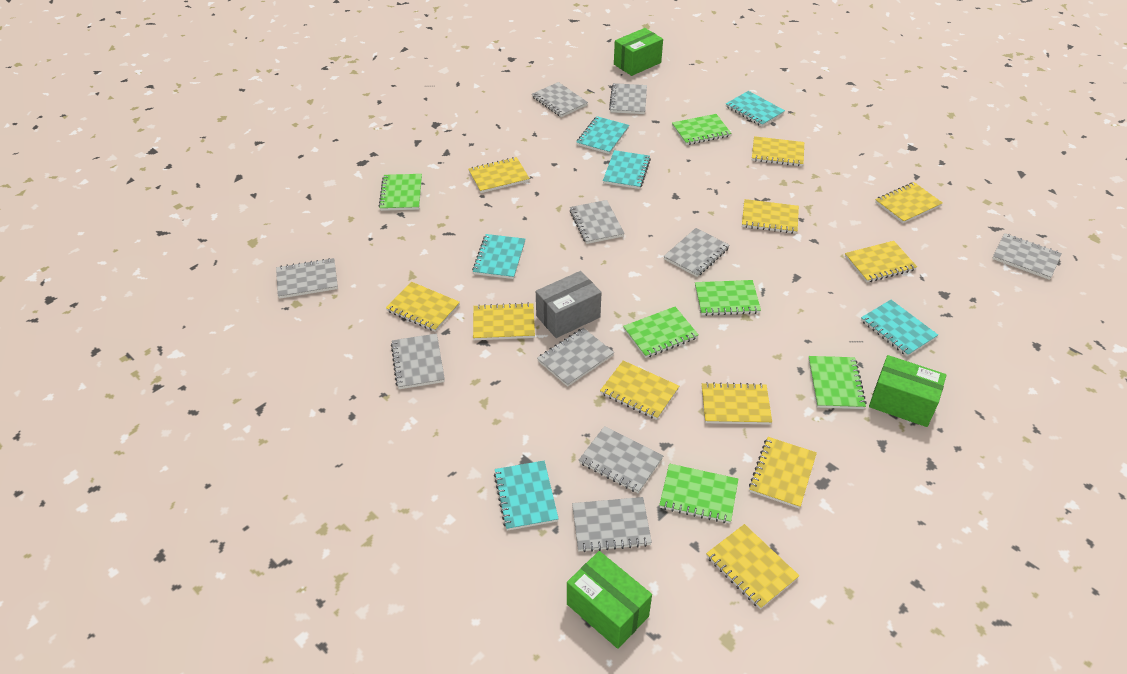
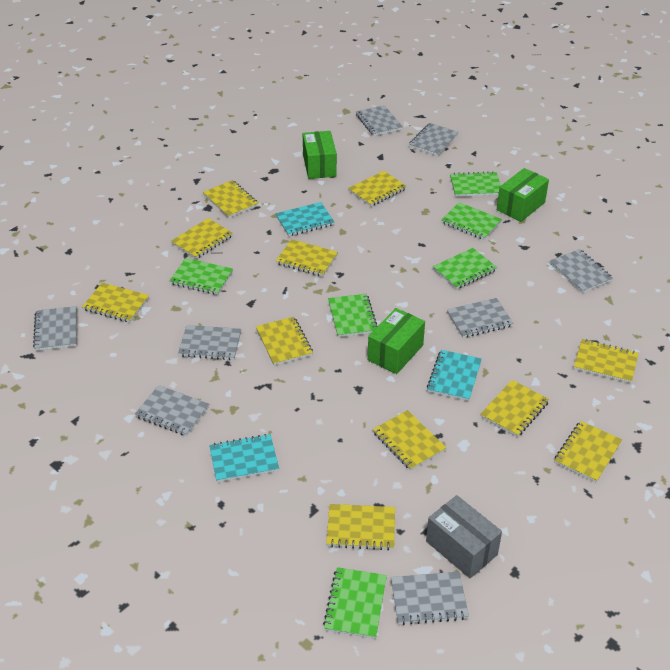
grey notebook: 10 -> 8
turquoise notebook: 6 -> 3

